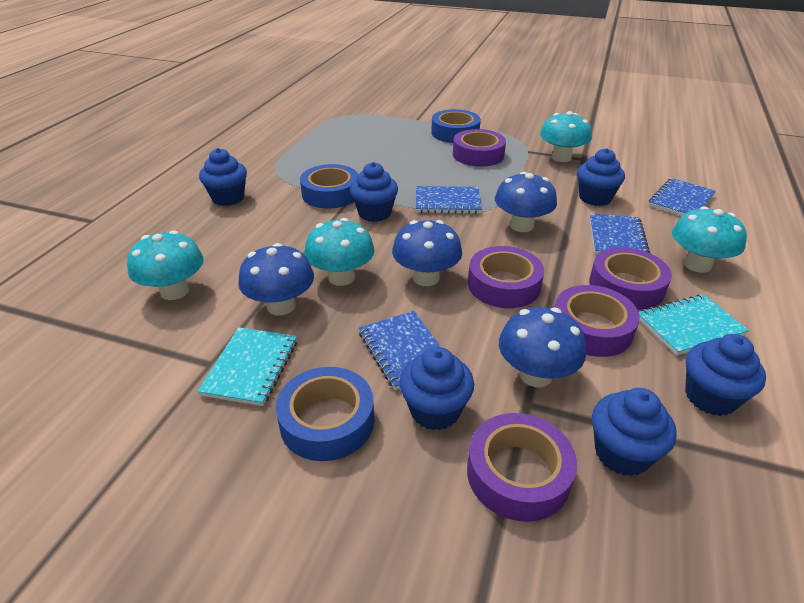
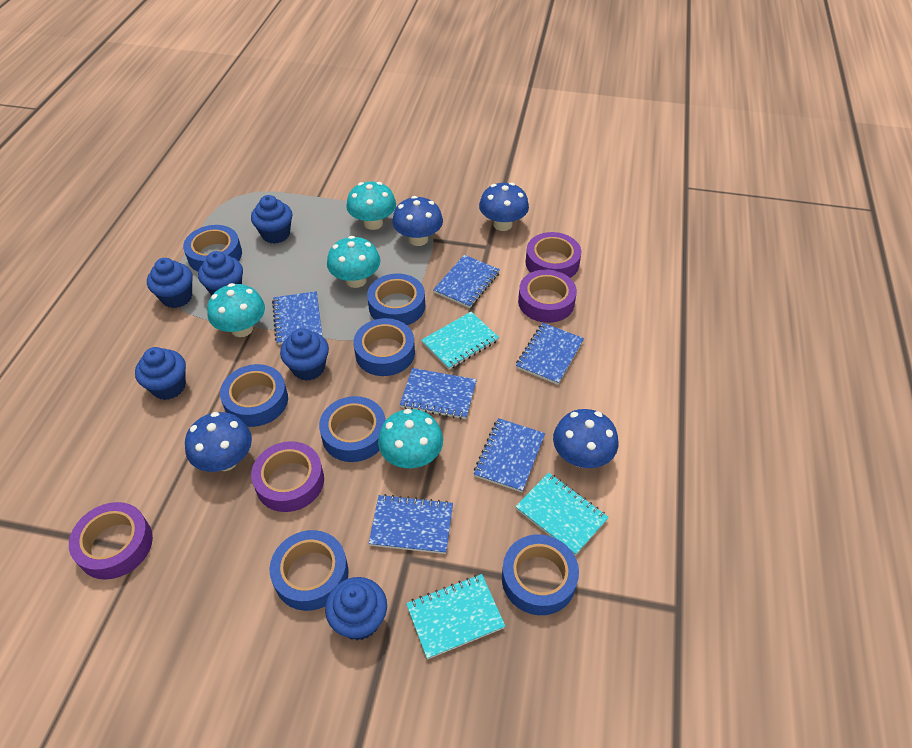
blue notebook: 4 -> 6
blue tape: 3 -> 7
purple tape: 5 -> 4
turquoise notebook: 2 -> 3

